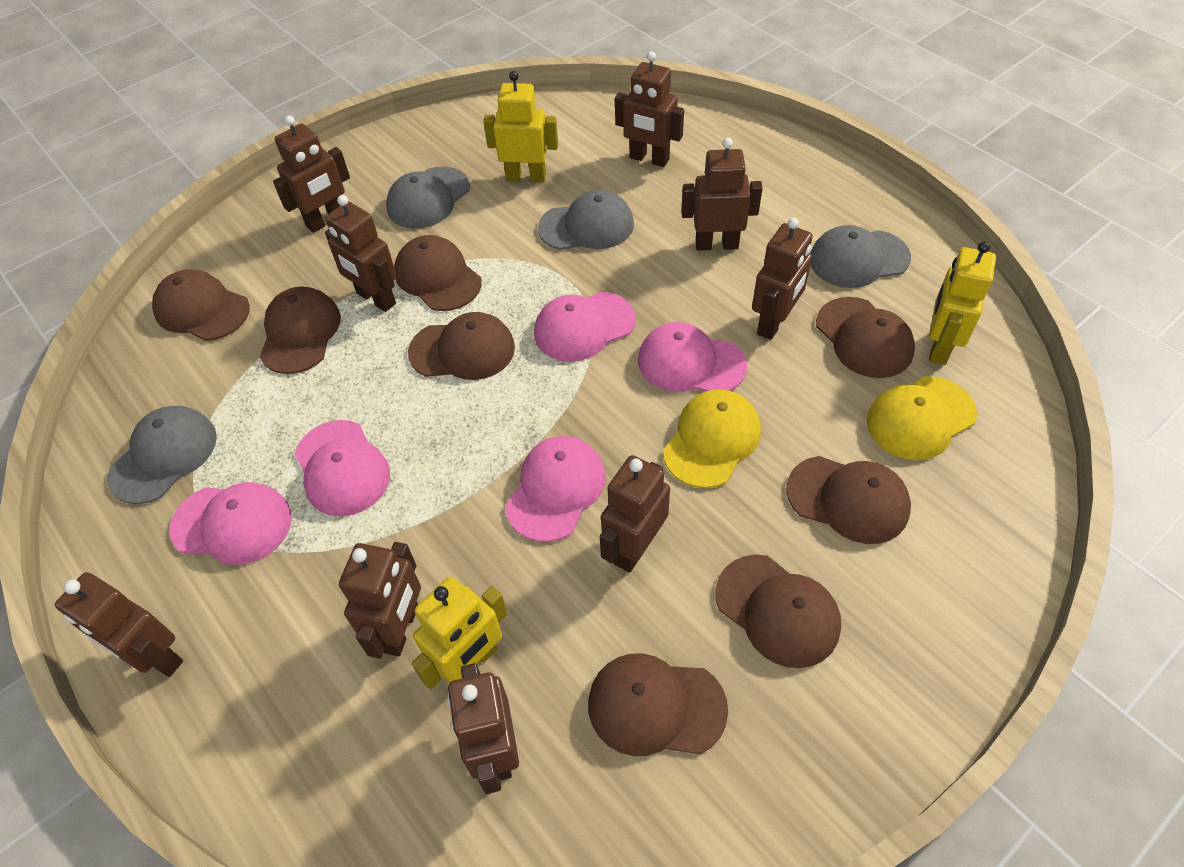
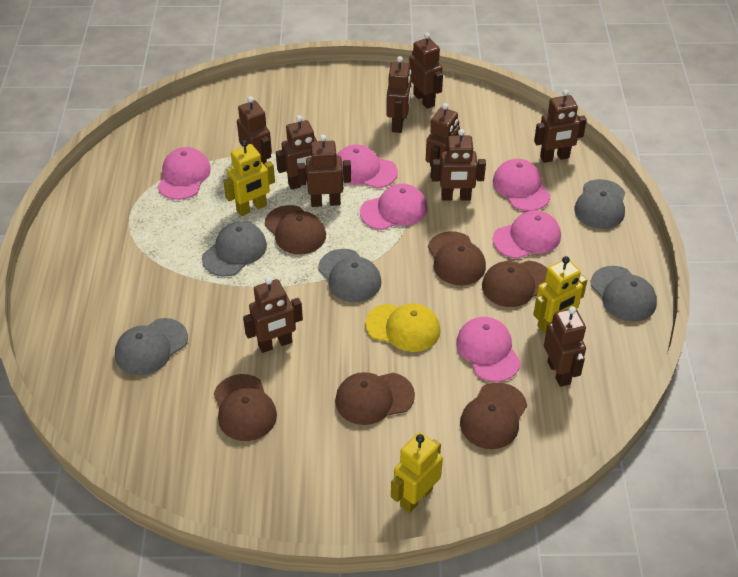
brown cap: 8 -> 6
brown robot: 9 -> 10
grey cap: 4 -> 5
pink cap: 5 -> 6
yellow cap: 2 -> 1

